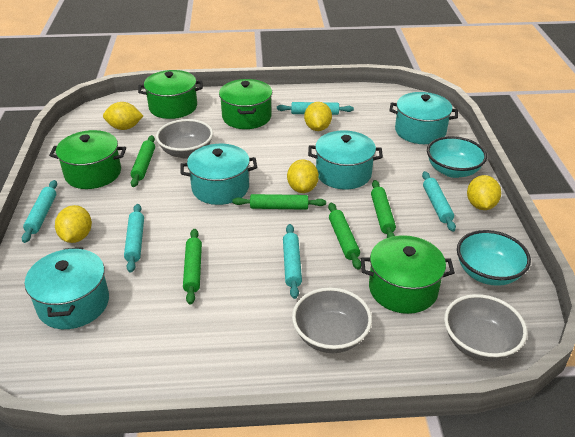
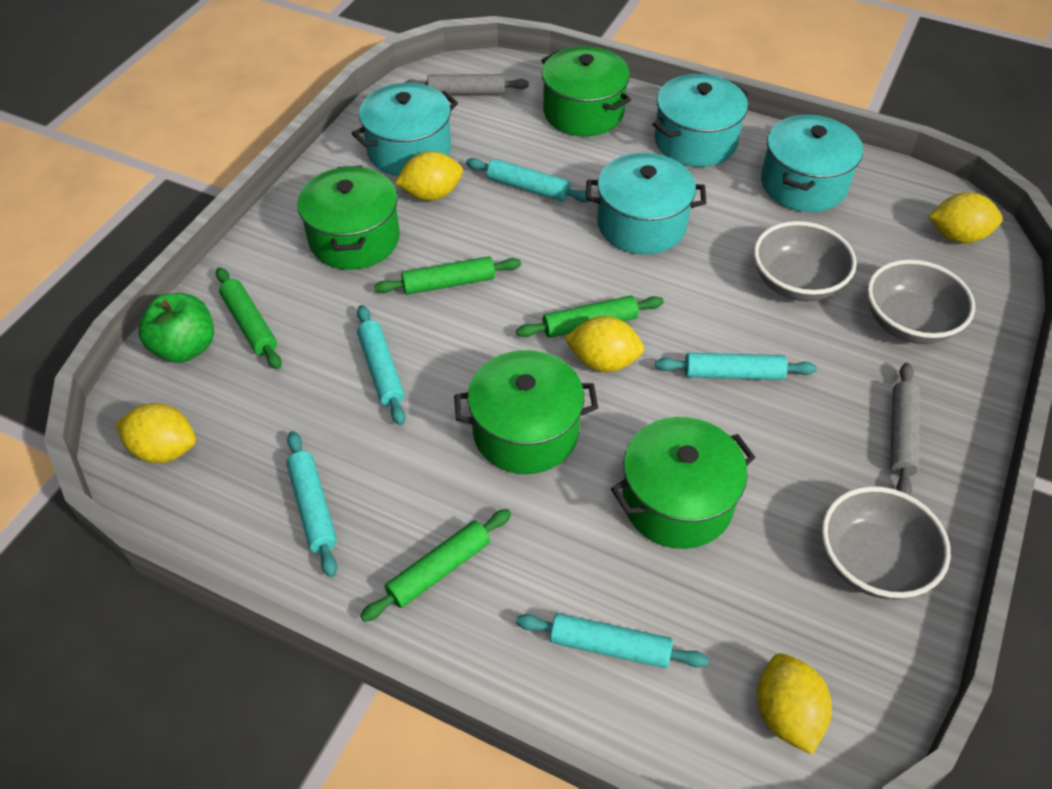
green apple: 0 -> 1
green rolling pin: 5 -> 4
grey rolling pin: 0 -> 2
turquoise bowl: 2 -> 0

